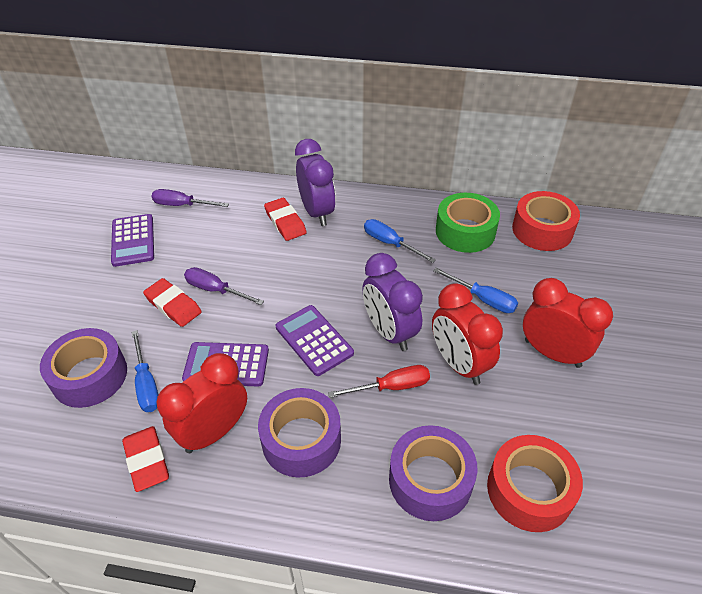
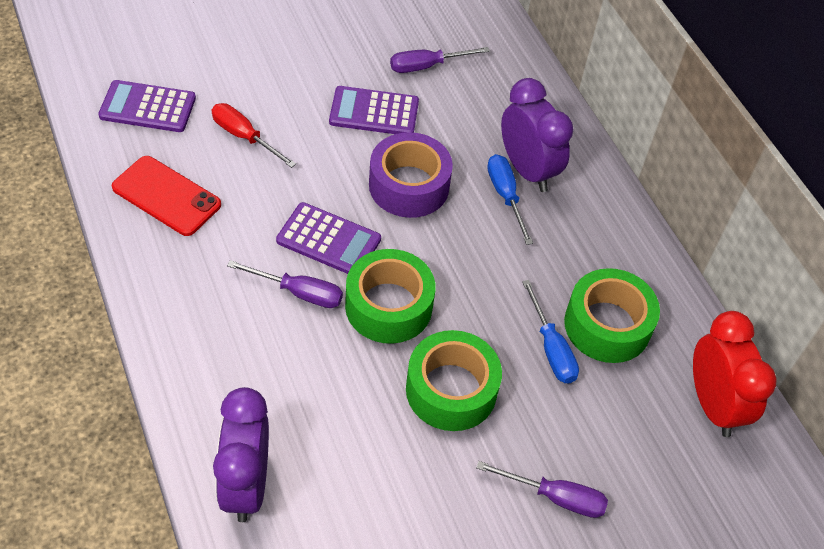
blue screwdriver: 3 -> 2
green tape: 1 -> 3
purple screwdriver: 2 -> 3
purple tape: 3 -> 1
red clock: 3 -> 1
red eraser: 3 -> 0
red phone: 0 -> 1
red tape: 2 -> 0

